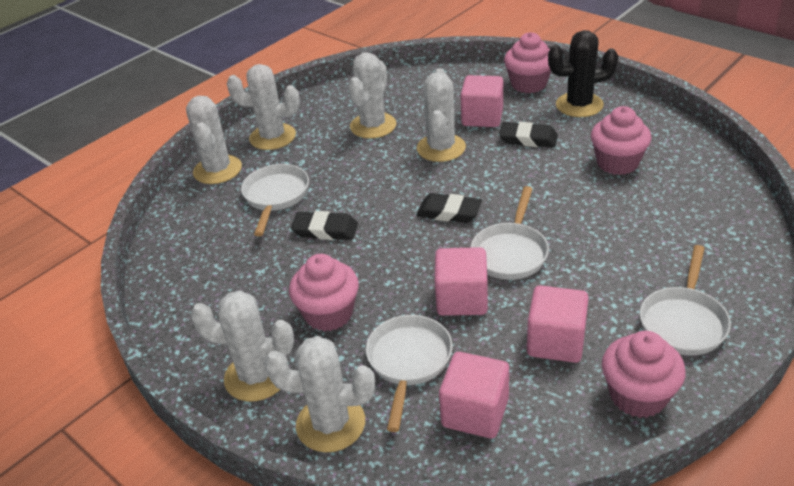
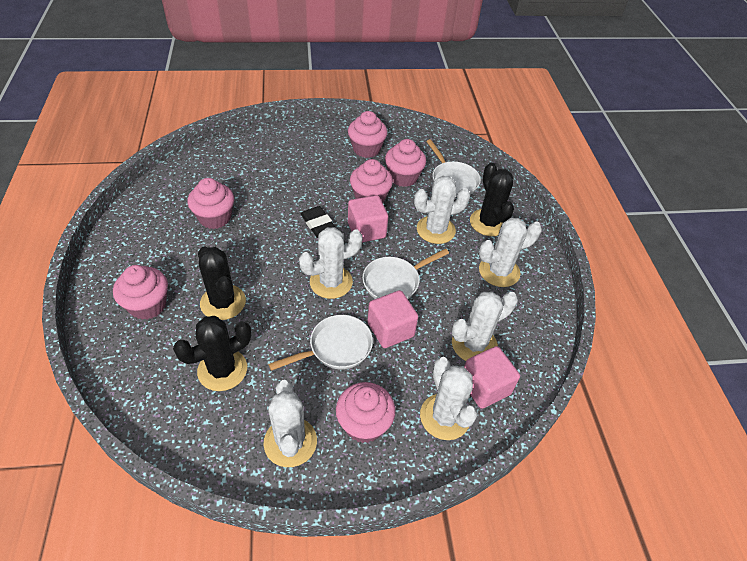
black cactus: 1 -> 3
black eraser: 3 -> 1
pink cube: 4 -> 3
pink cupcake: 4 -> 6
white pan: 4 -> 3

